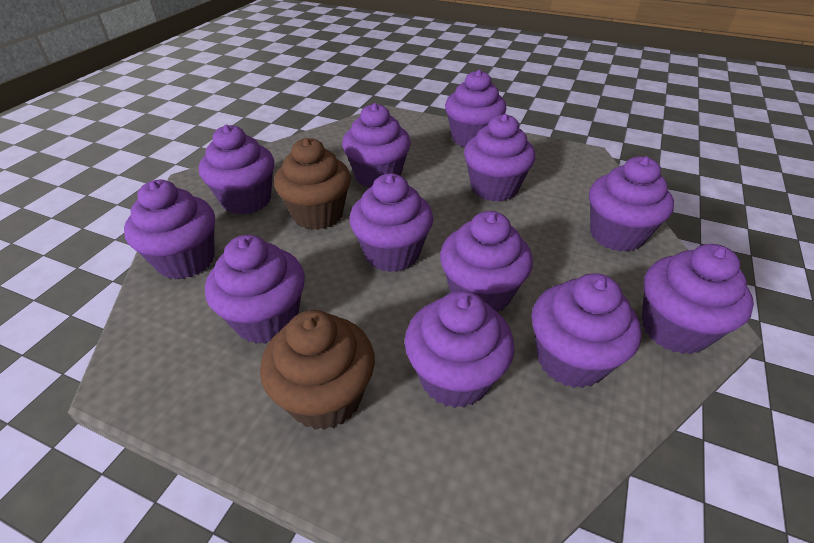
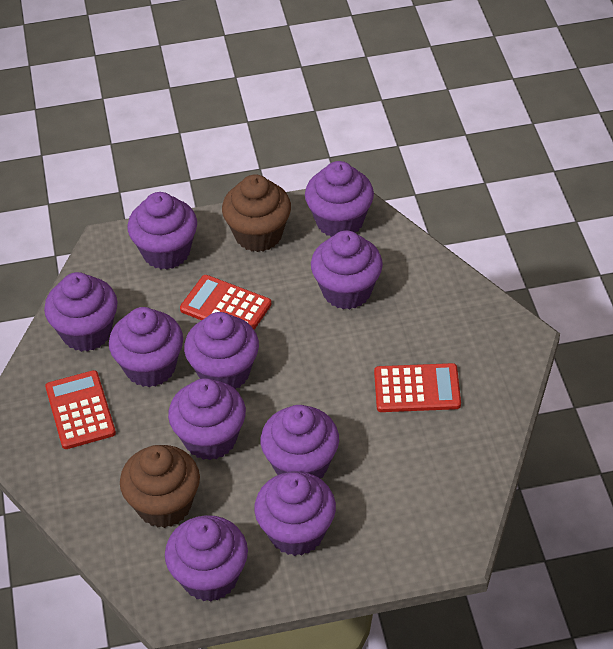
purple cupcake: 12 -> 10
red calculator: 0 -> 3

